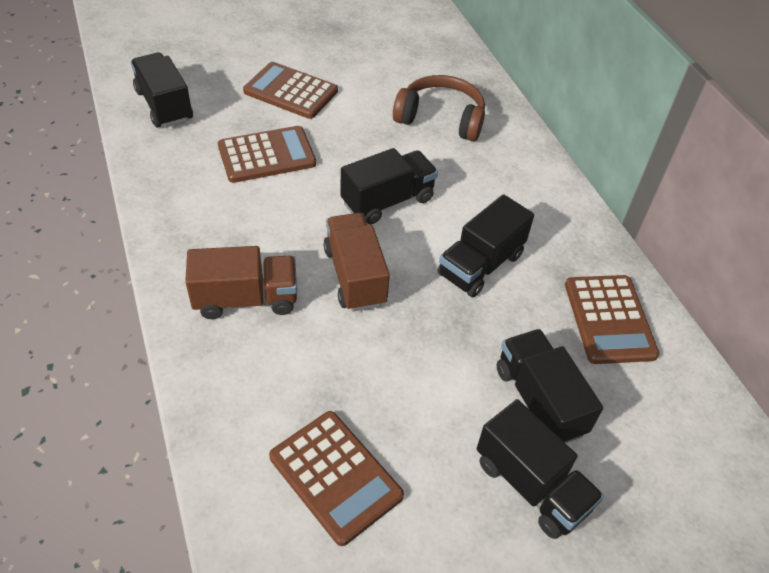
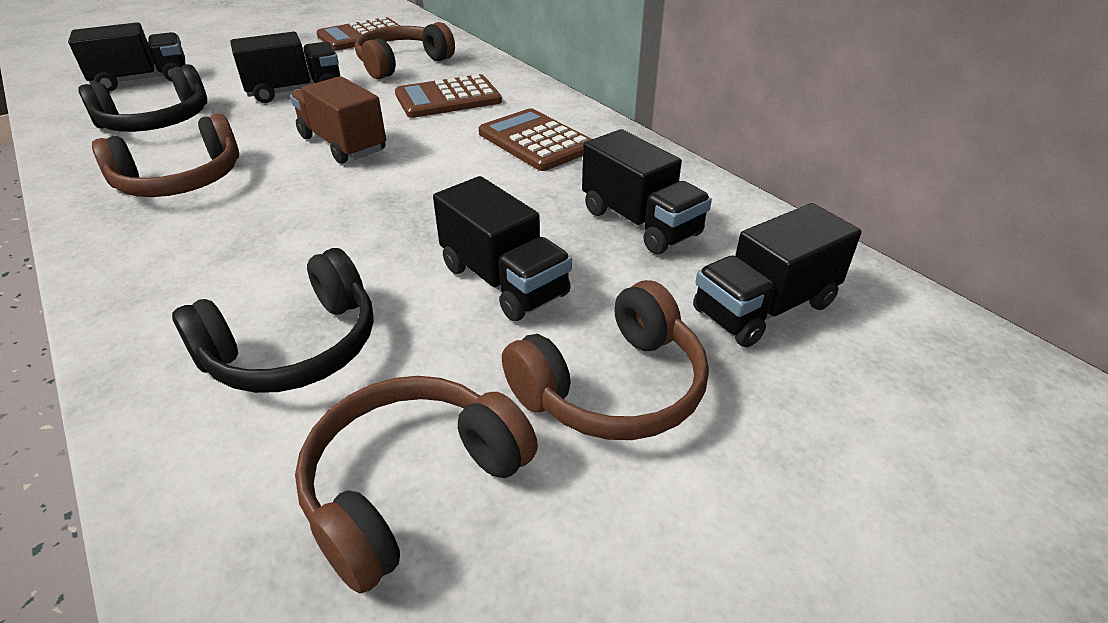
black headphones: 0 -> 2
brown calculator: 4 -> 3
brown headphones: 1 -> 4
brown truck: 2 -> 1

